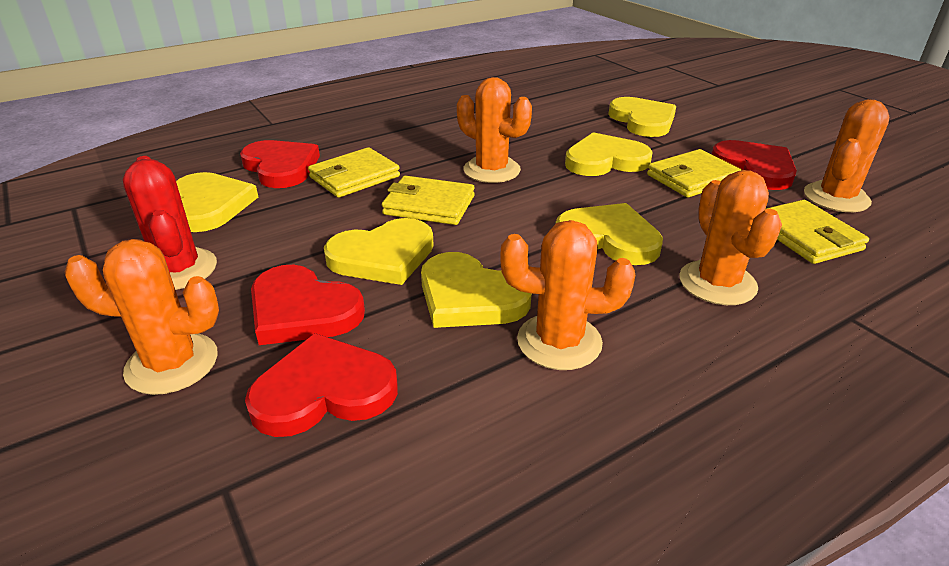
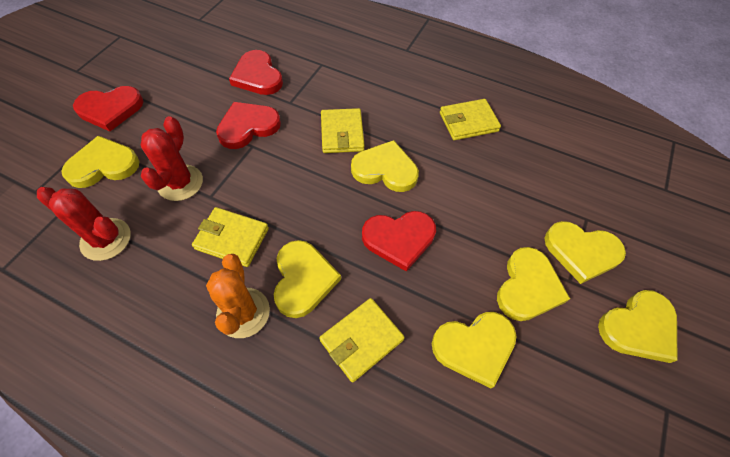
orange cactus: 5 -> 1
red cactus: 1 -> 2
yellow heart: 6 -> 7

